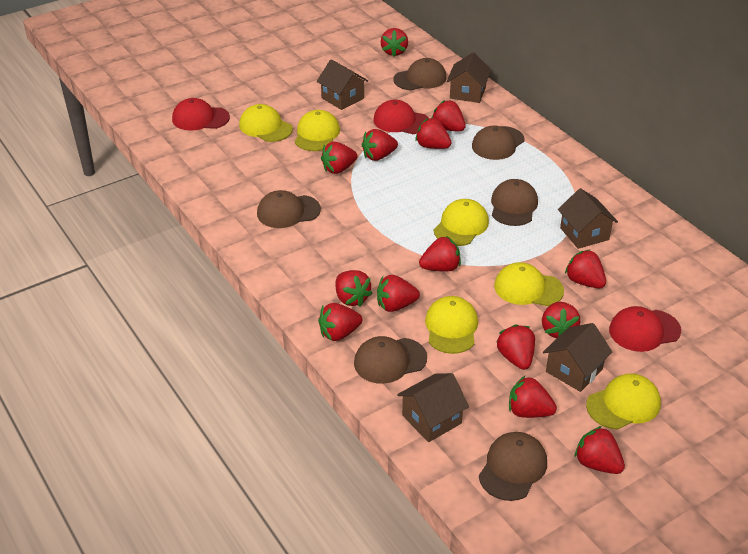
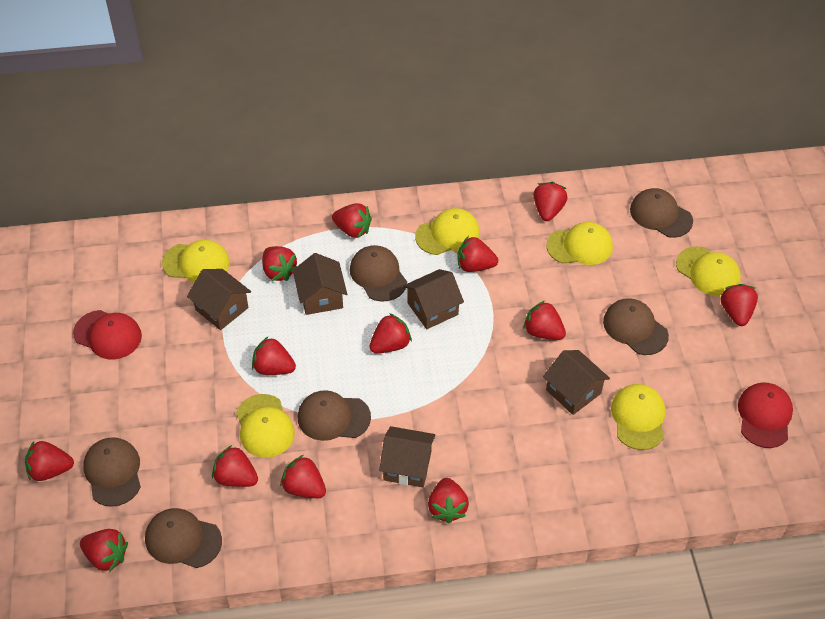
red cap: 3 -> 2
red strawberry: 14 -> 13

